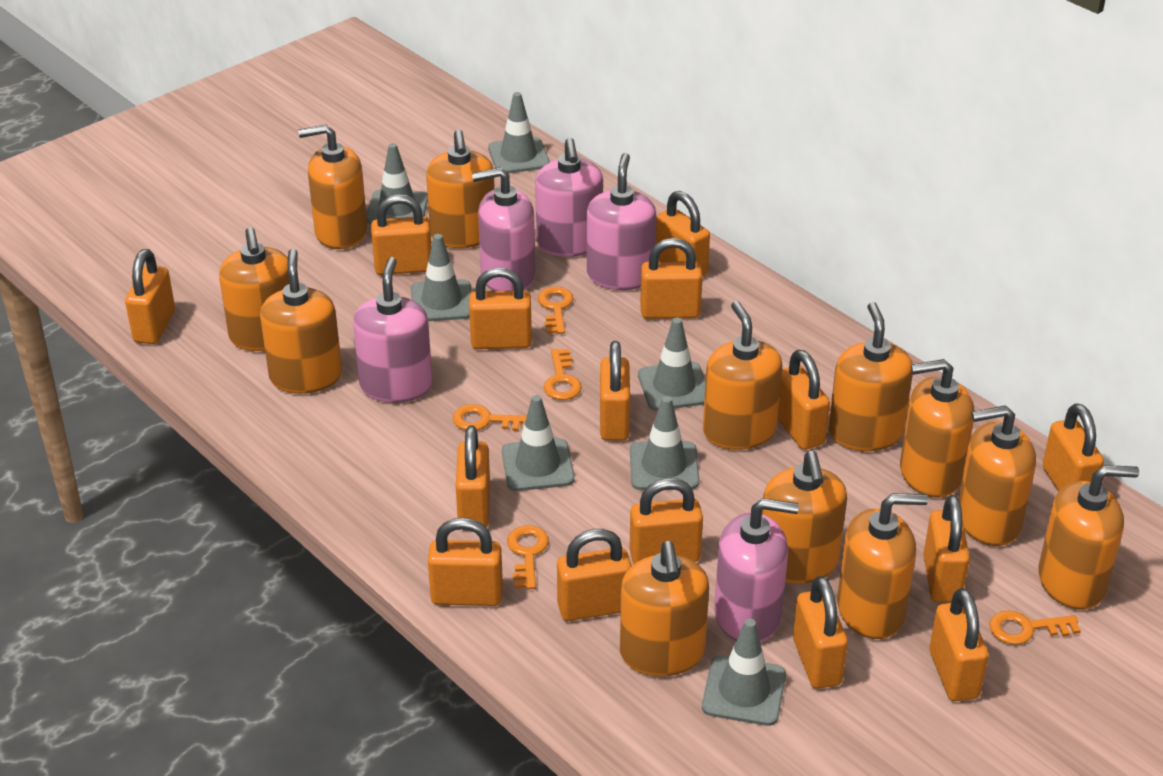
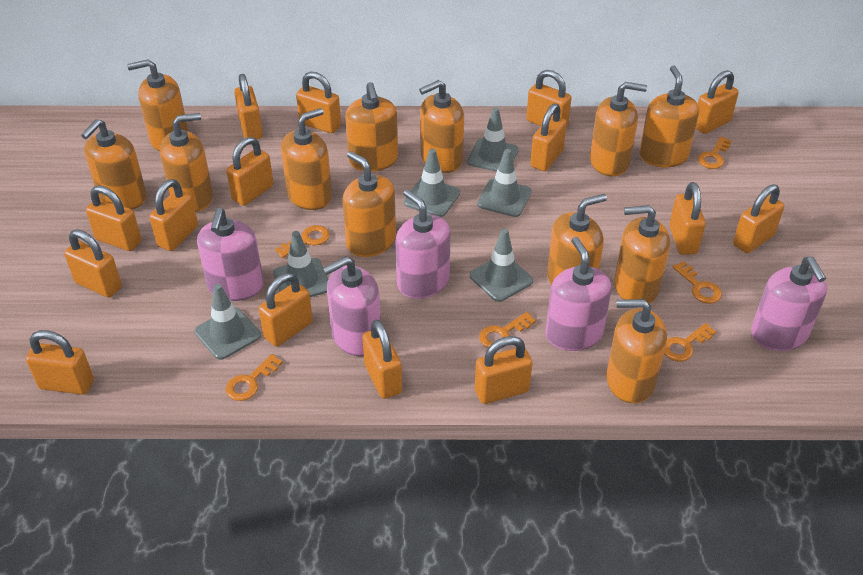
grey traffic cone: 7 -> 6
orange key: 5 -> 6

